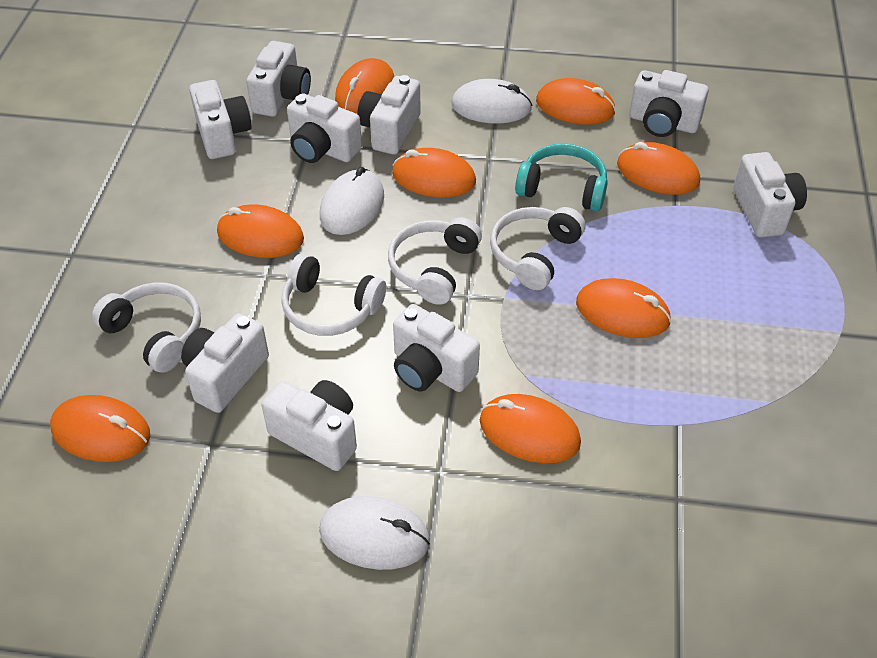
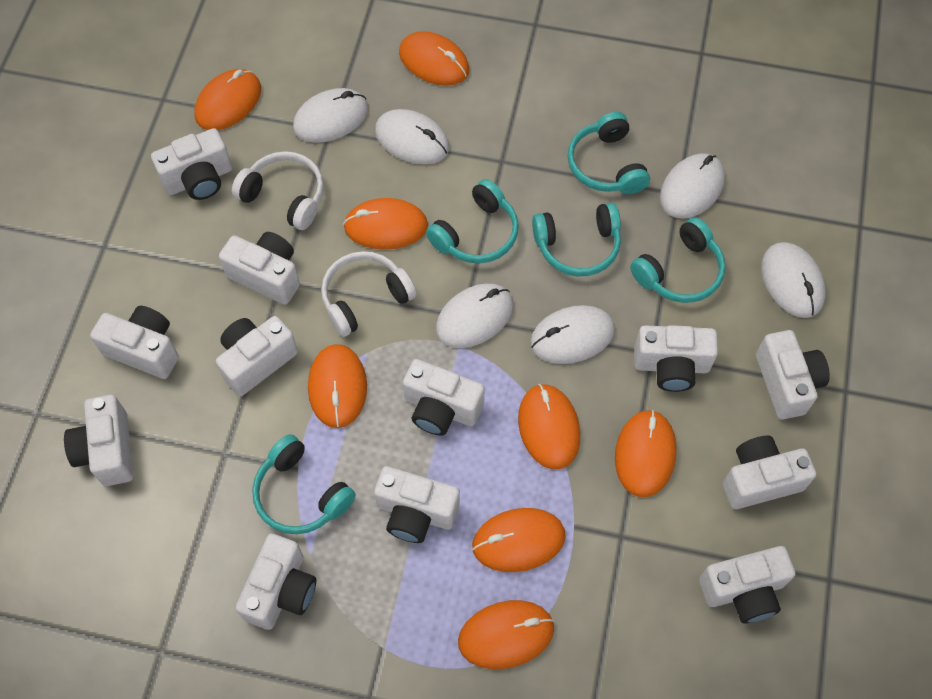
turquoise headphones: 1 -> 5
white camera: 9 -> 12
white headphones: 4 -> 2
white mouse: 3 -> 6

